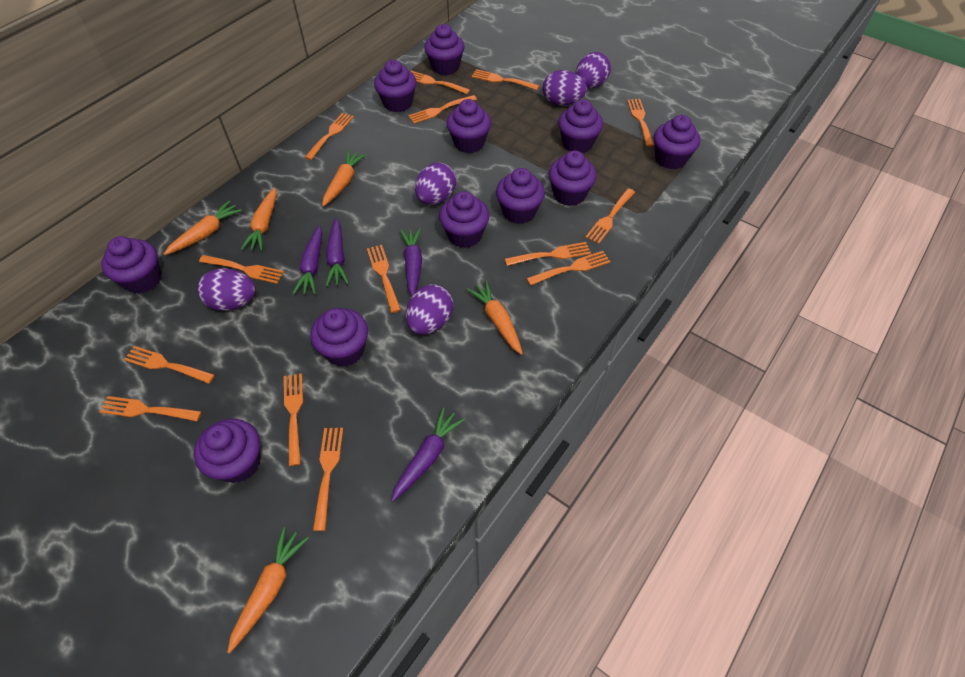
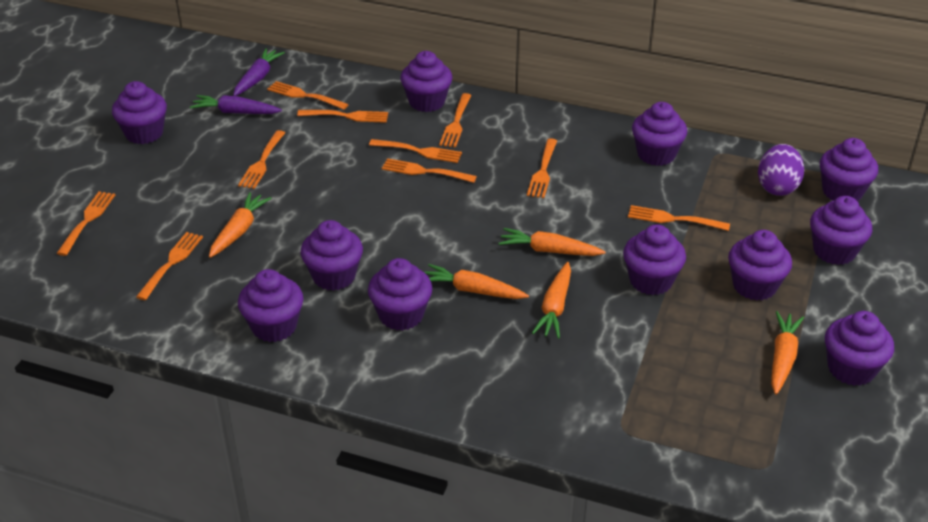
orange fork: 14 -> 10
purple carrot: 4 -> 2
purple egg: 5 -> 1

